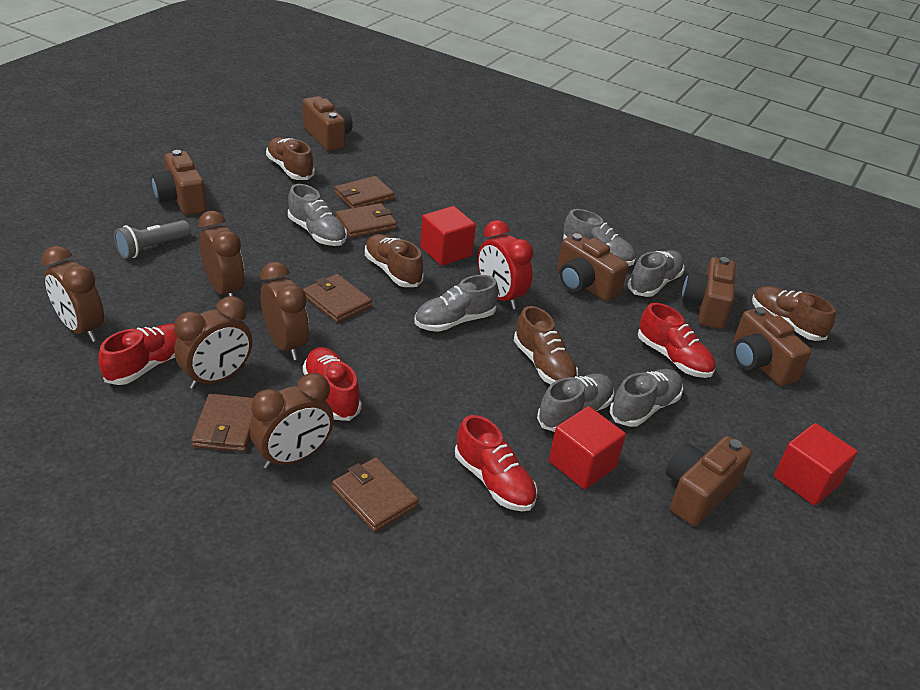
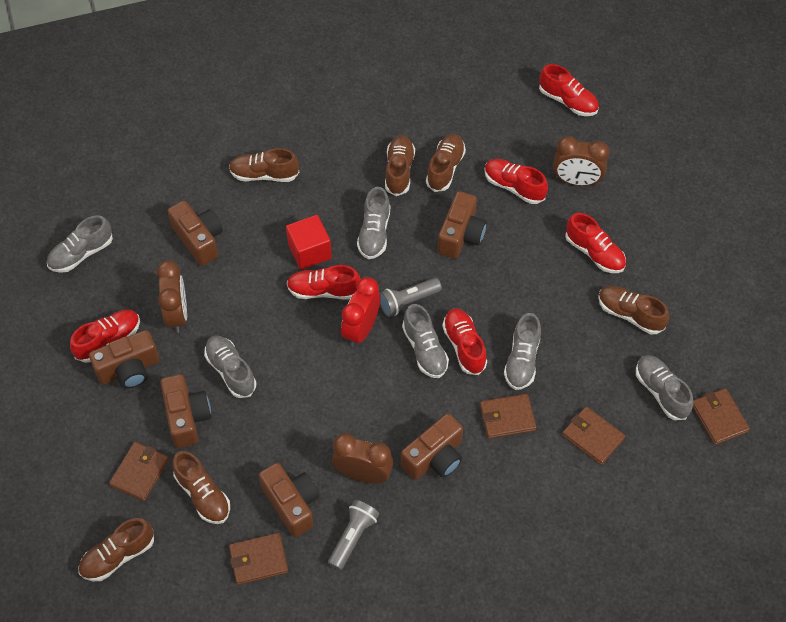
brown clock: 5 -> 3
brown shoe: 4 -> 6
grey flashlight: 1 -> 2
red cube: 3 -> 1
red shoe: 4 -> 6

